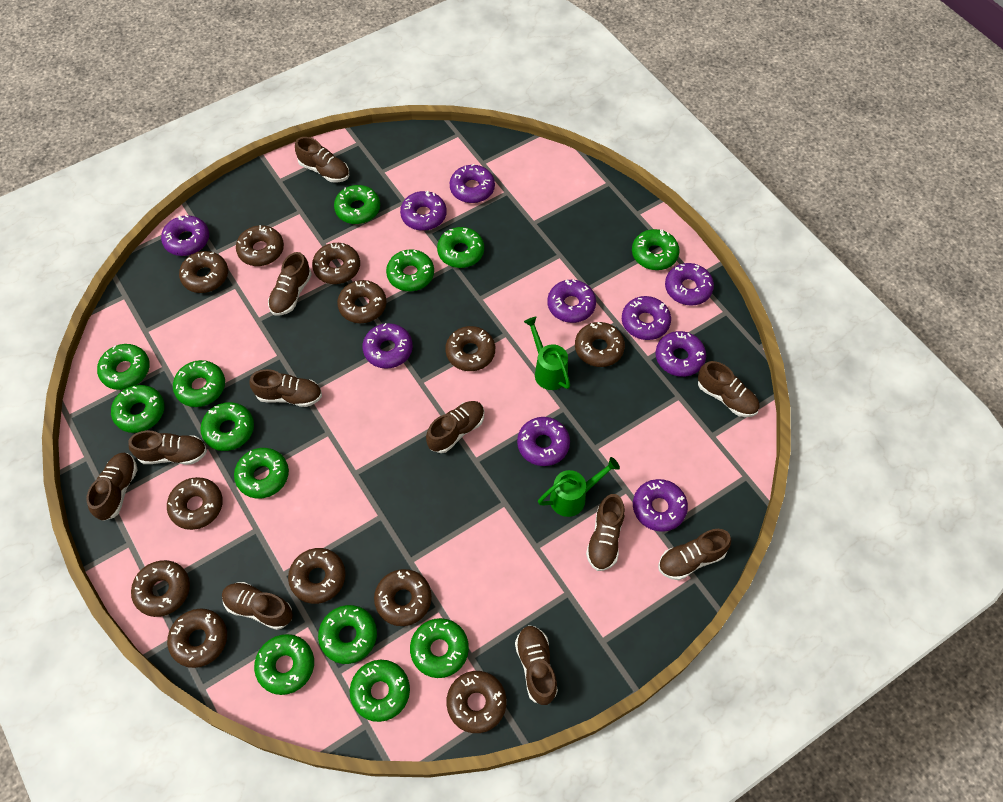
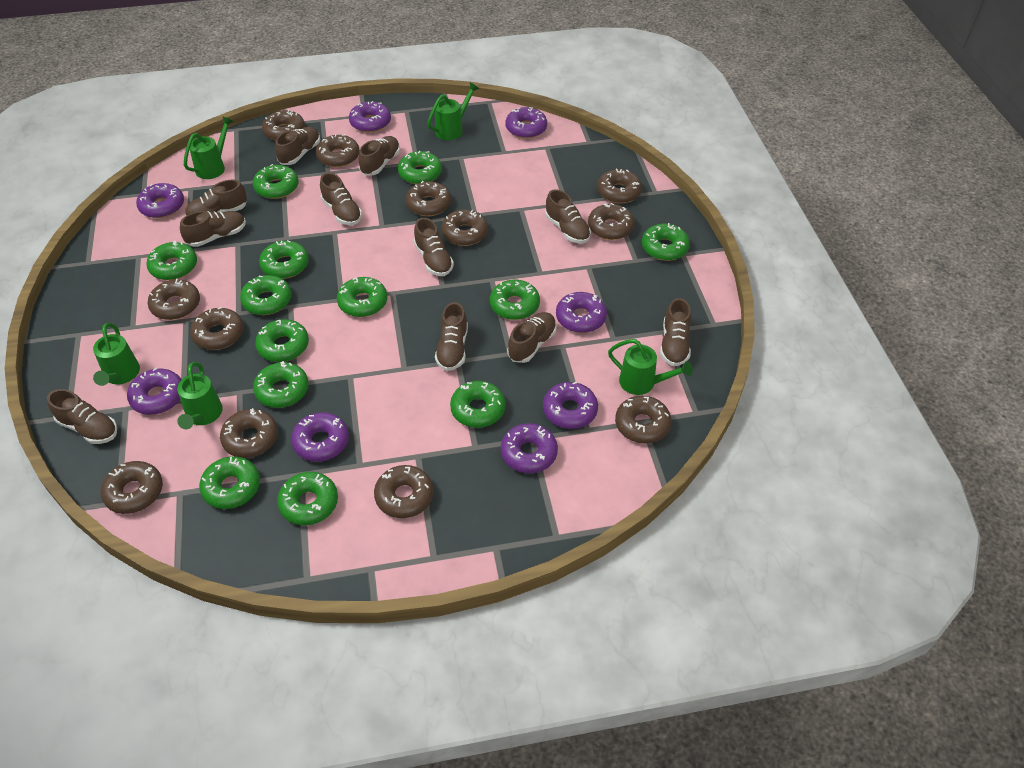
green watering can: 2 -> 5
purple donut: 10 -> 8

